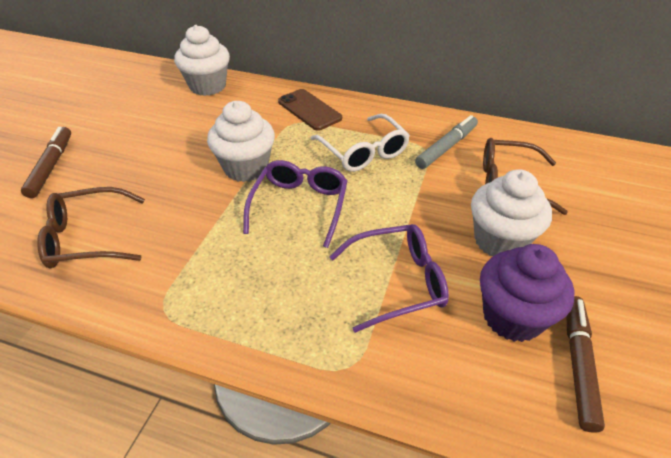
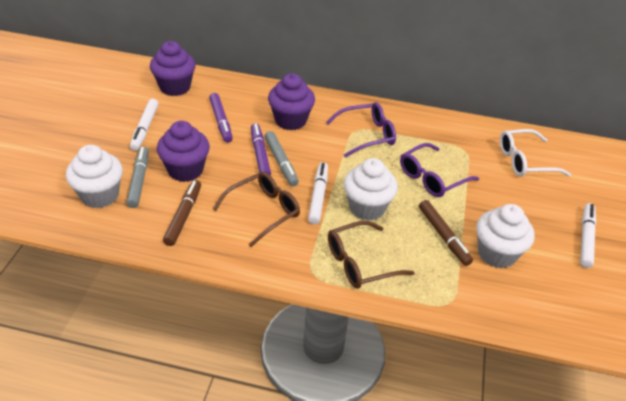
brown phone: 1 -> 0
grey marker: 1 -> 2
purple cupcake: 1 -> 3
purple marker: 0 -> 2
white marker: 0 -> 3

